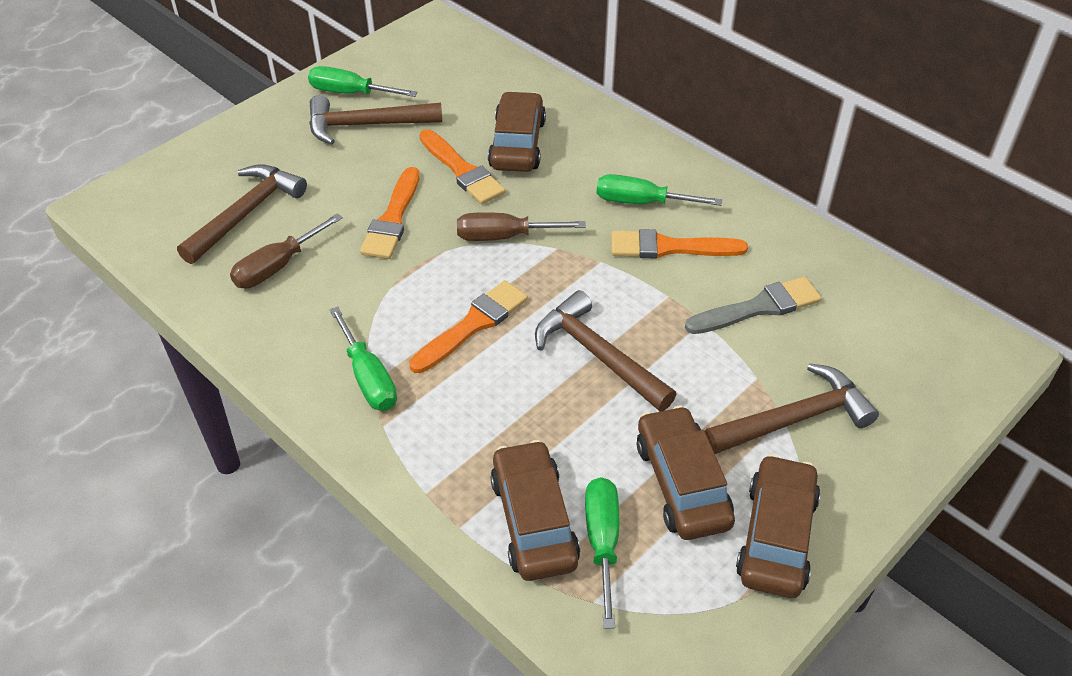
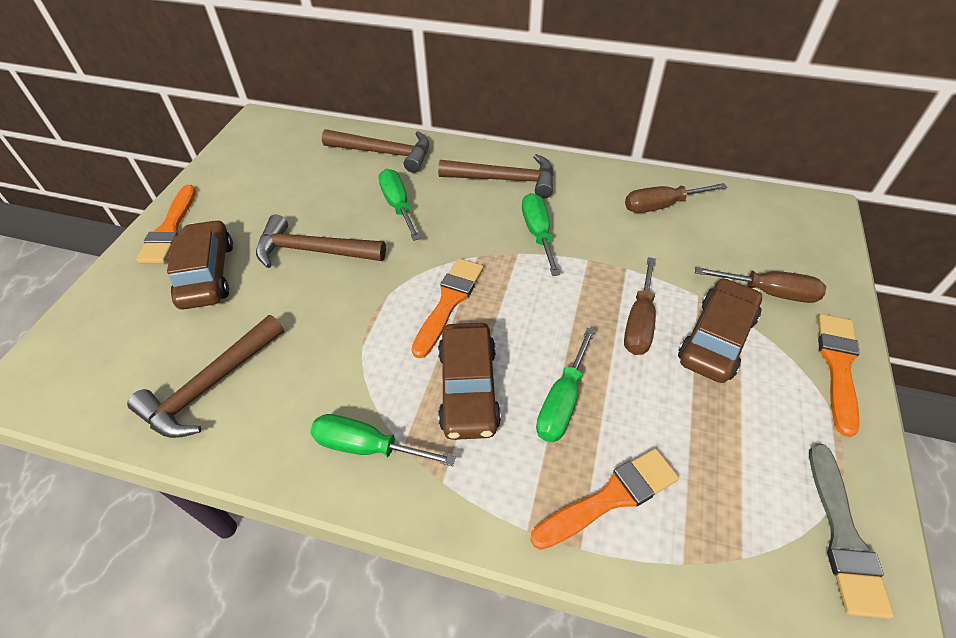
brown car: 4 -> 3
brown screwdriver: 2 -> 3

